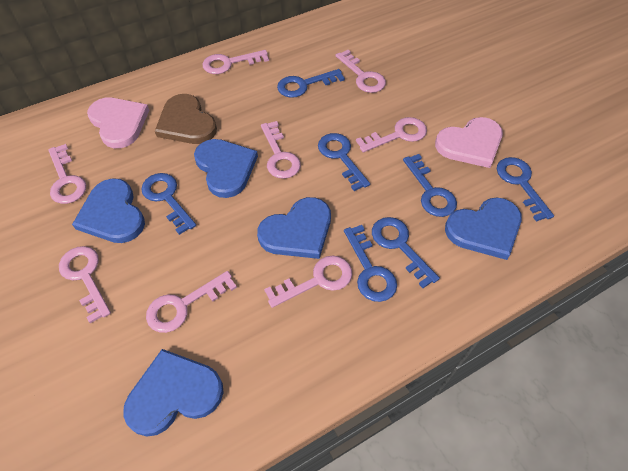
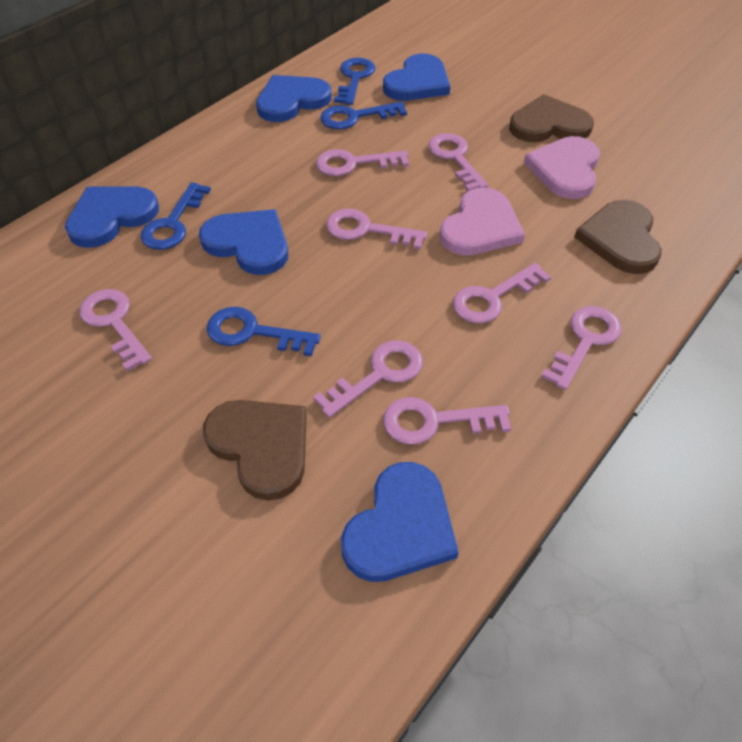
blue key: 7 -> 4
brown heart: 1 -> 3

